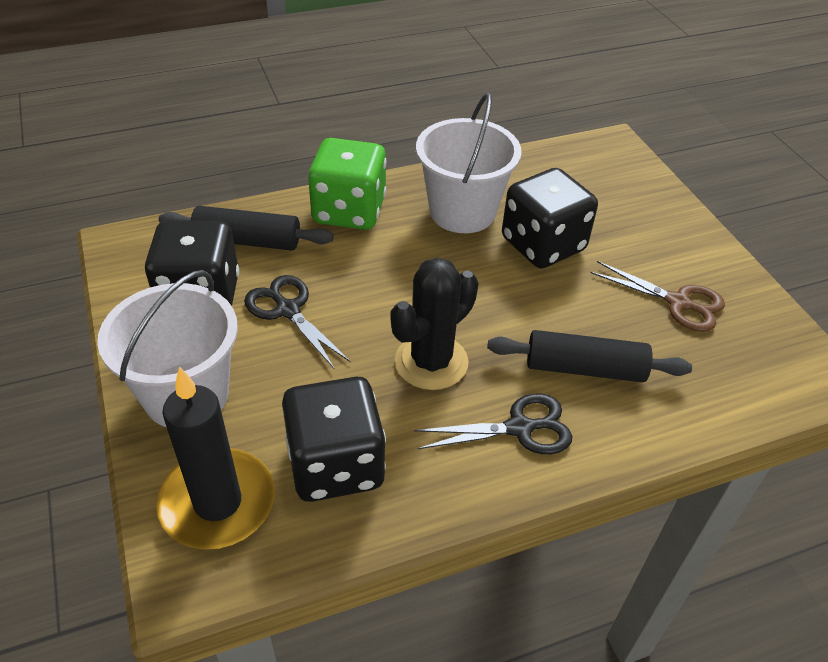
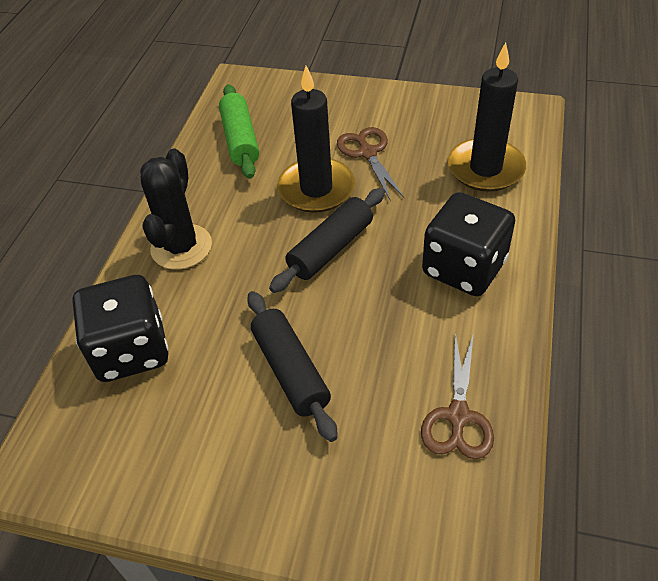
black candle: 1 -> 2
black dice: 3 -> 2
black scissors: 2 -> 0
brown scissors: 1 -> 2
green dice: 1 -> 0
green rolling pin: 0 -> 1
white bucket: 2 -> 0

